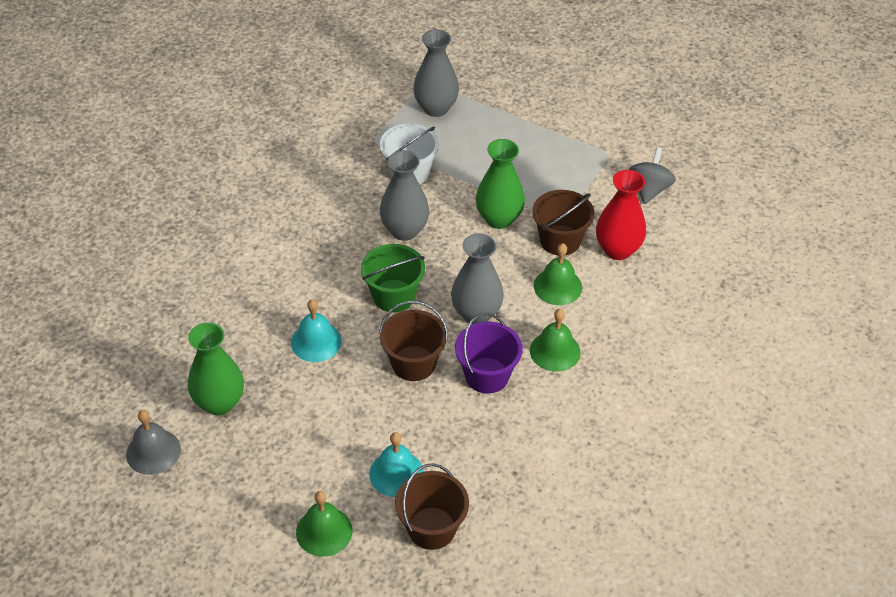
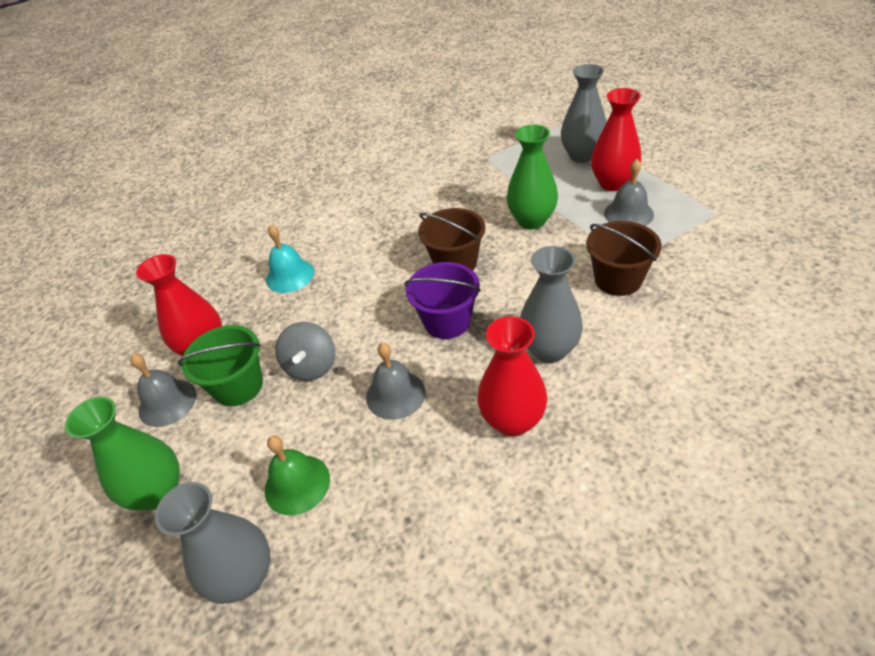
brown bucket: 3 -> 2
green bell: 3 -> 1
grey bell: 1 -> 3
red vase: 1 -> 3
turquoise bell: 2 -> 1
white bucket: 1 -> 0

